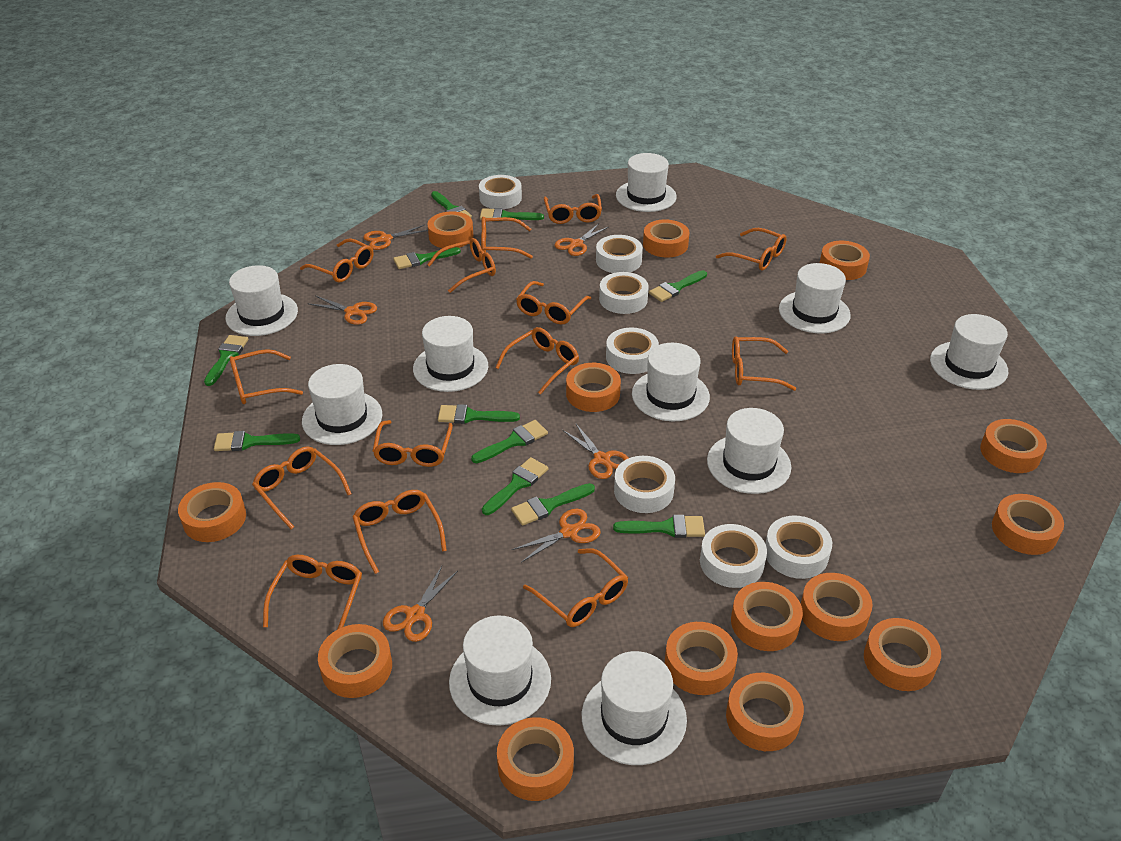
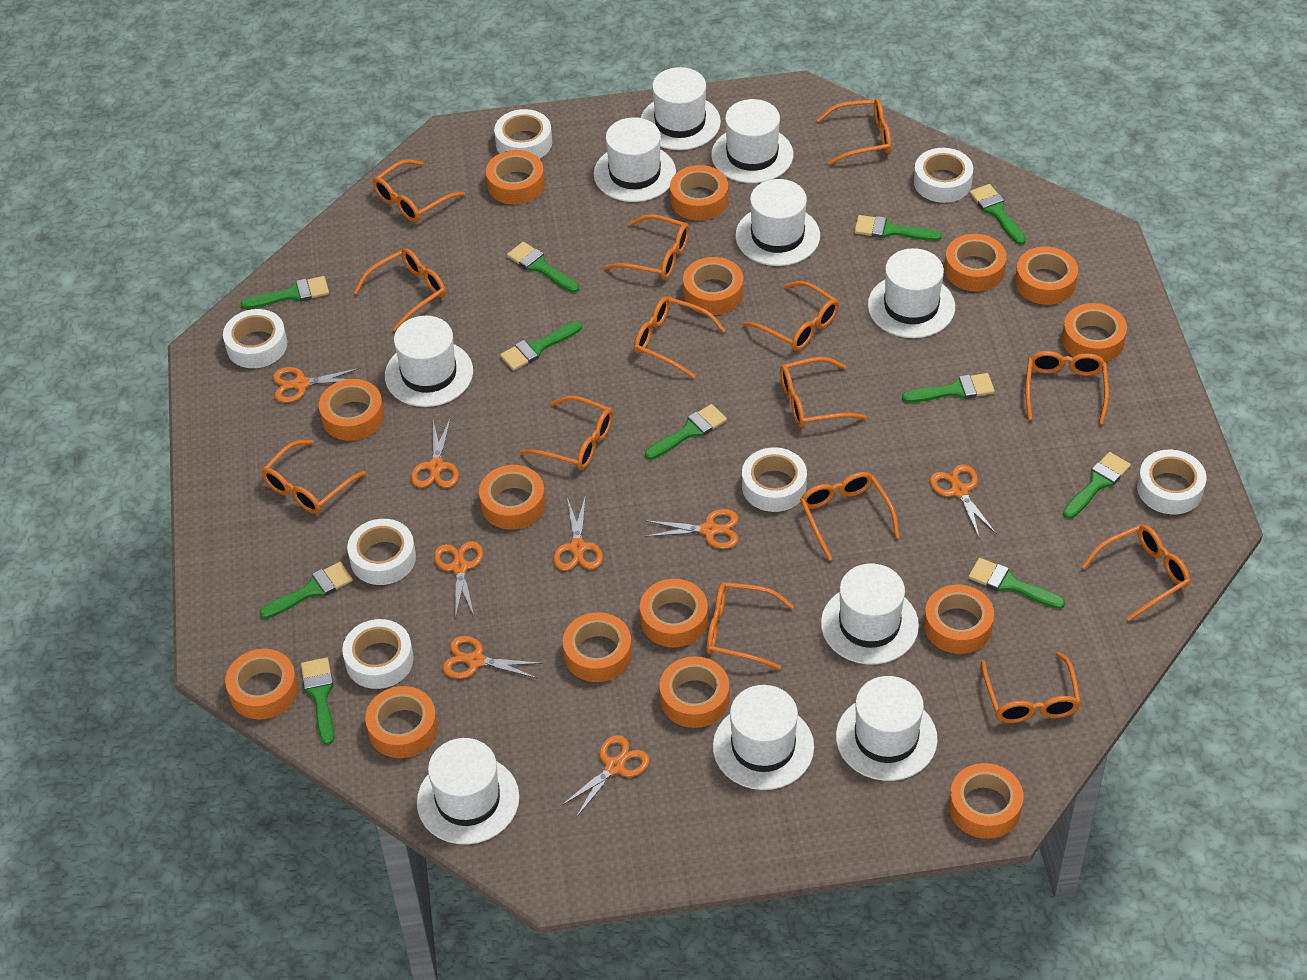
orange scissors: 6 -> 8
orange tape: 14 -> 15

